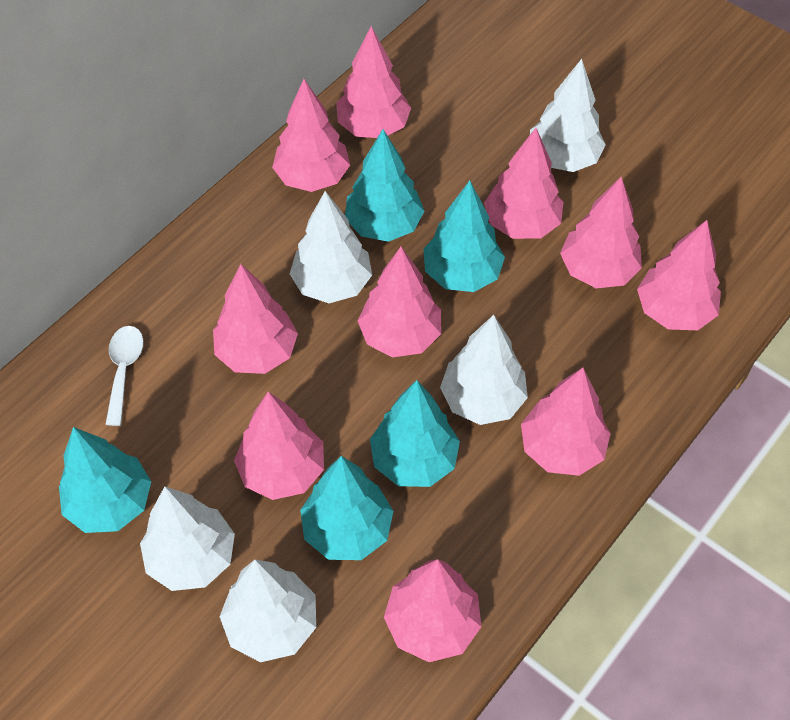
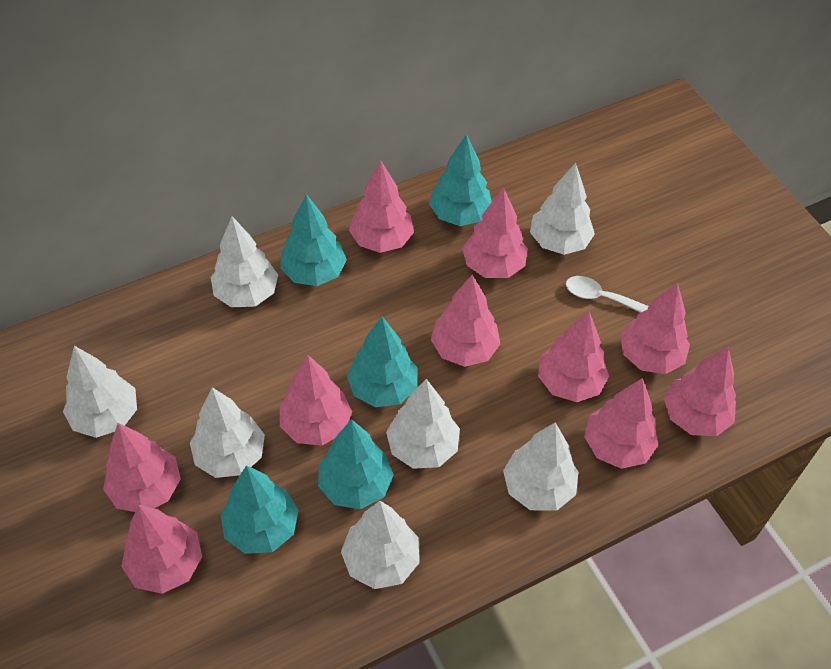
white tree: 5 -> 7

